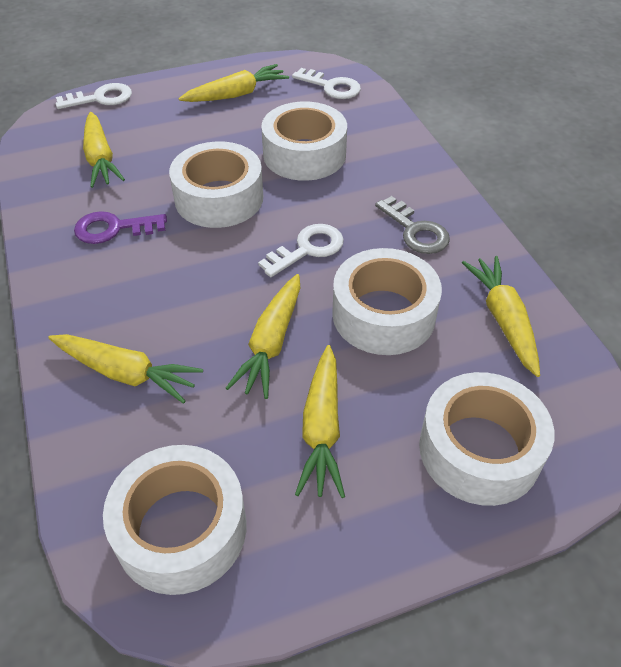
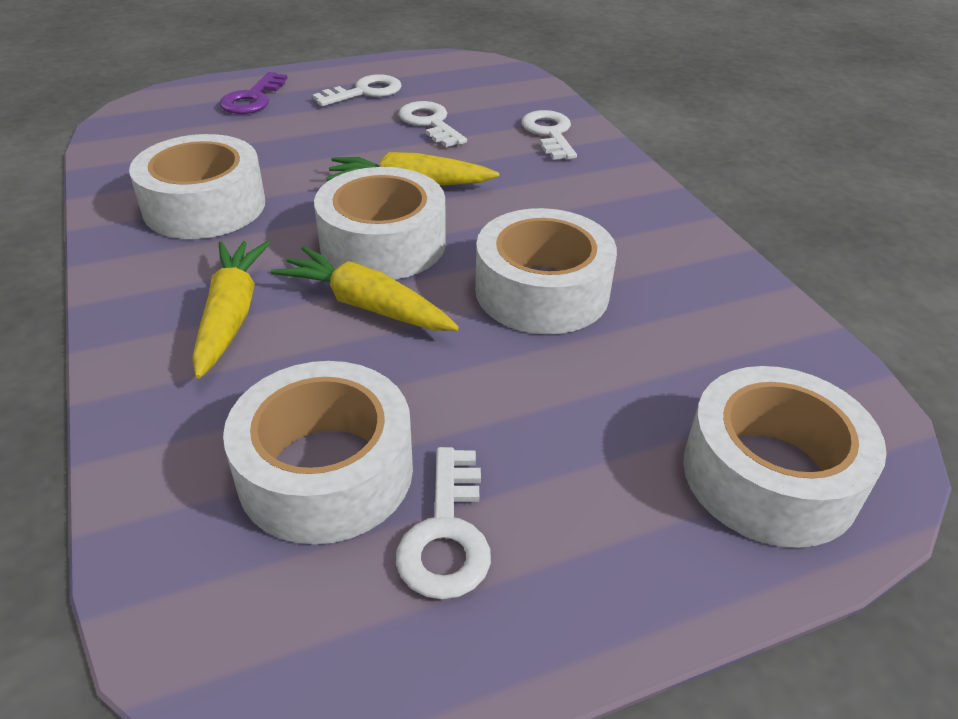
grey key: 1 -> 0
white key: 3 -> 4
yellow carrot: 6 -> 3

